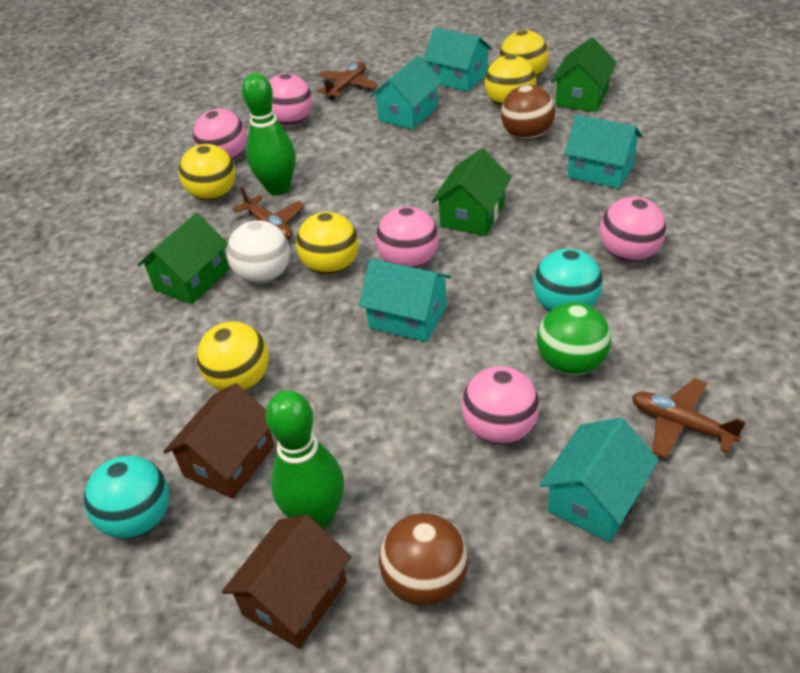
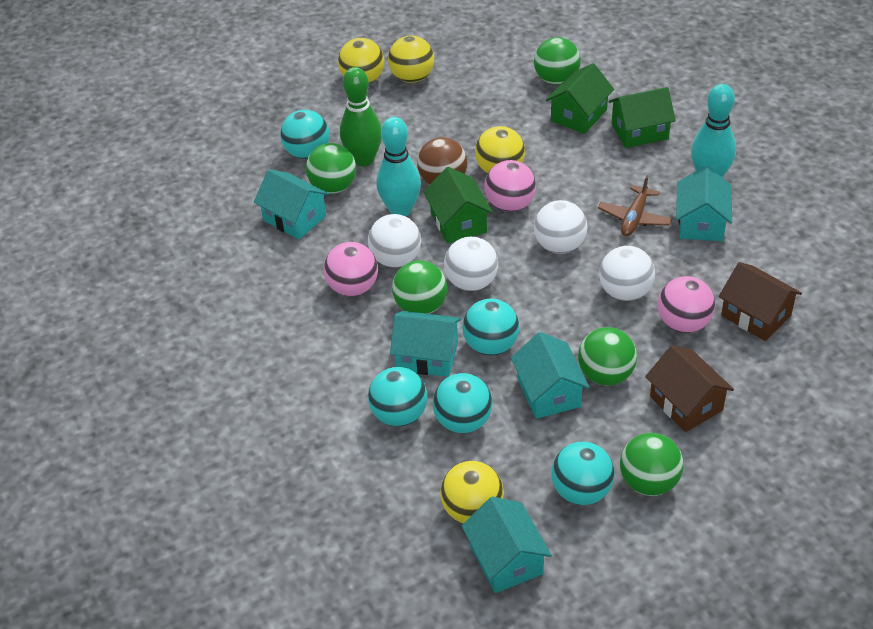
brown ball: 2 -> 1
brown plane: 3 -> 1
green ball: 1 -> 5
green bowling pin: 2 -> 1
pink ball: 5 -> 3
turquoise ball: 2 -> 5
turquoise bowling pin: 0 -> 2
white ball: 1 -> 4
yellow ball: 5 -> 4

